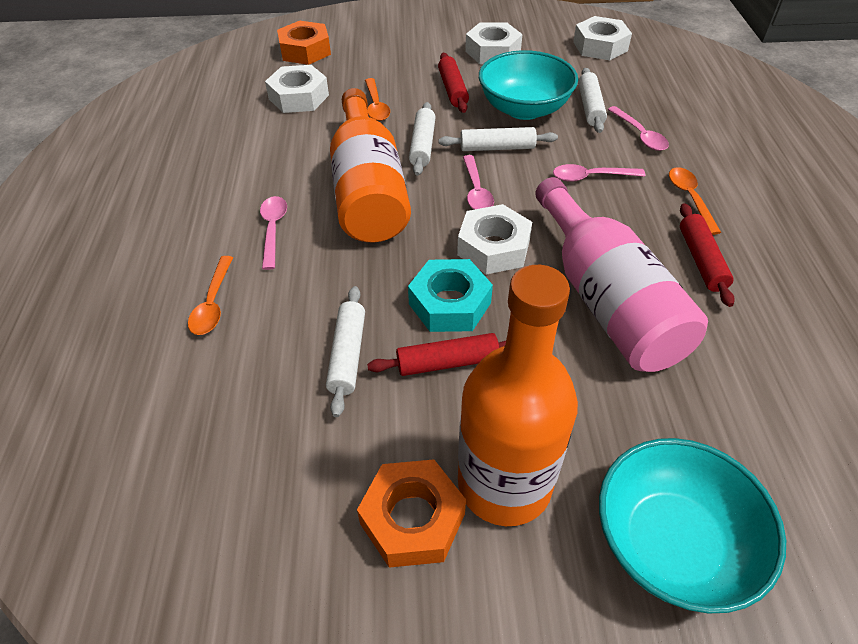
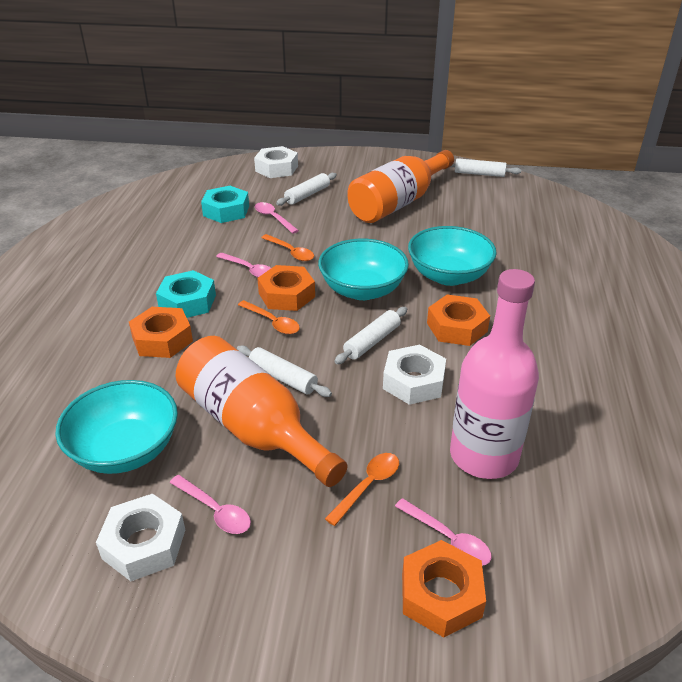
orange nut: 2 -> 4
red rolling pin: 3 -> 0
turquoise bowl: 2 -> 3
turquoise nut: 1 -> 2
white nut: 4 -> 3

